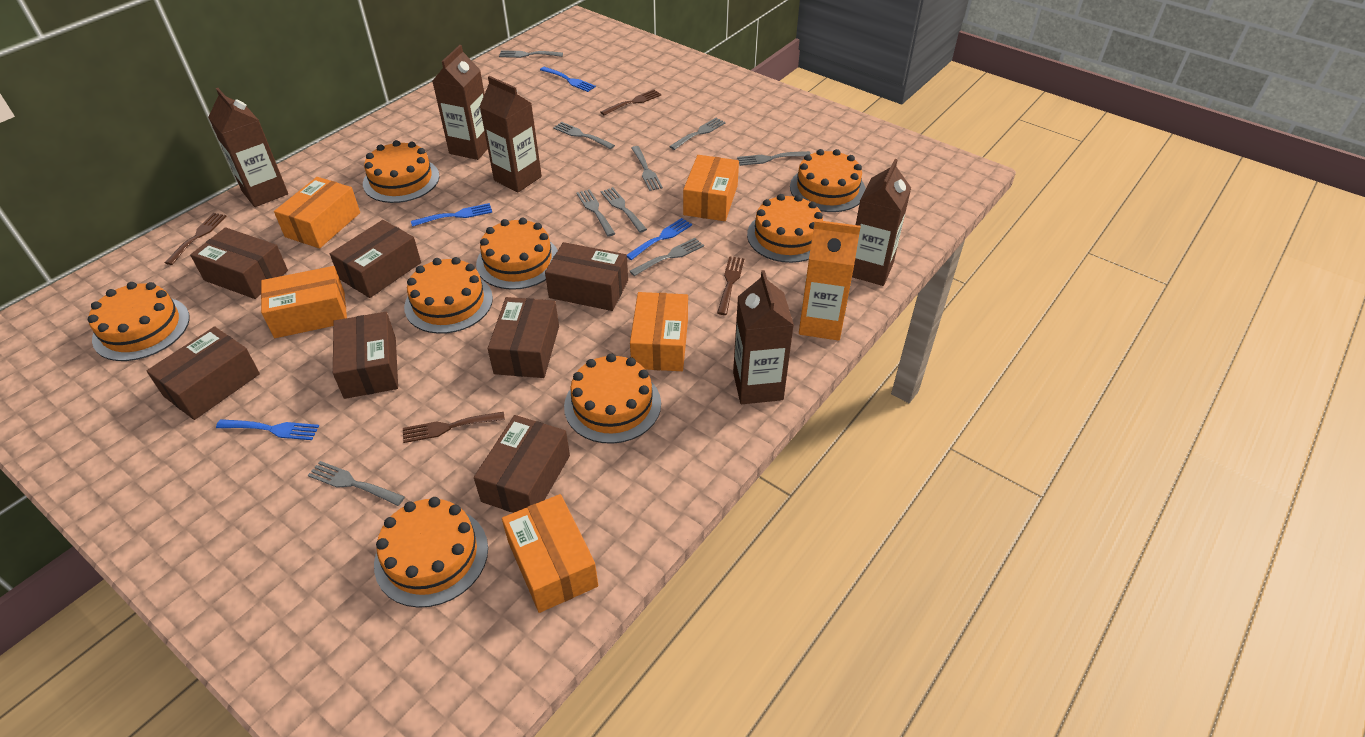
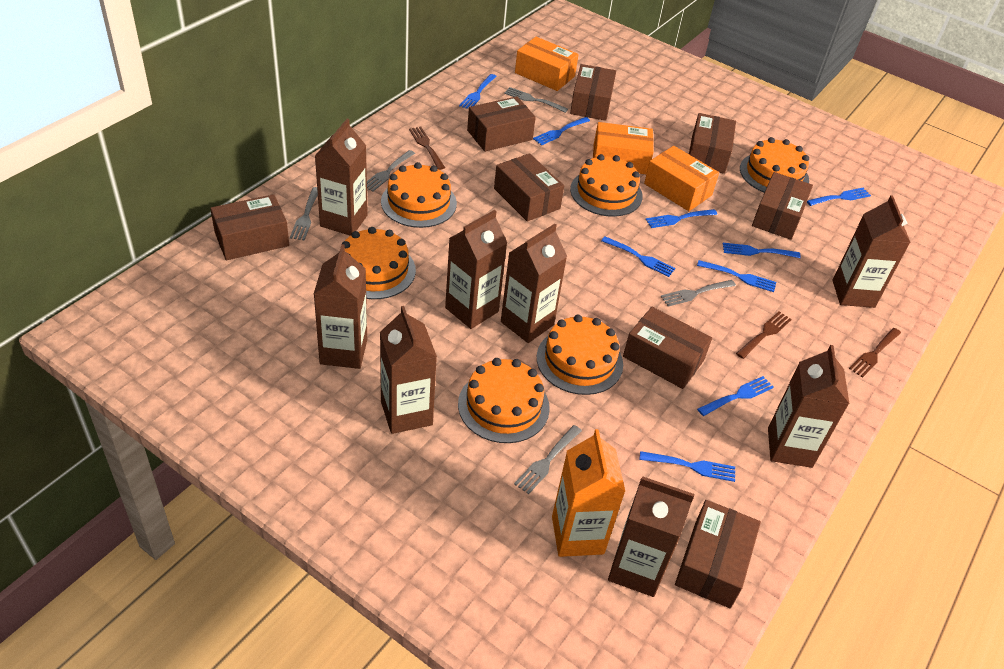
blue fork: 4 -> 9
brown box: 7 -> 8
brown carton: 5 -> 8
brown fork: 4 -> 3
grey fork: 9 -> 5
orange box: 5 -> 3
orange cake: 8 -> 6

